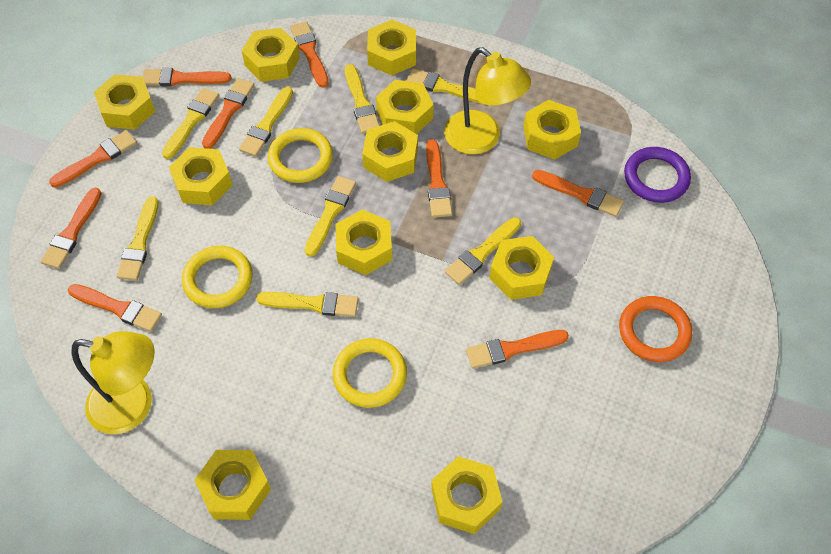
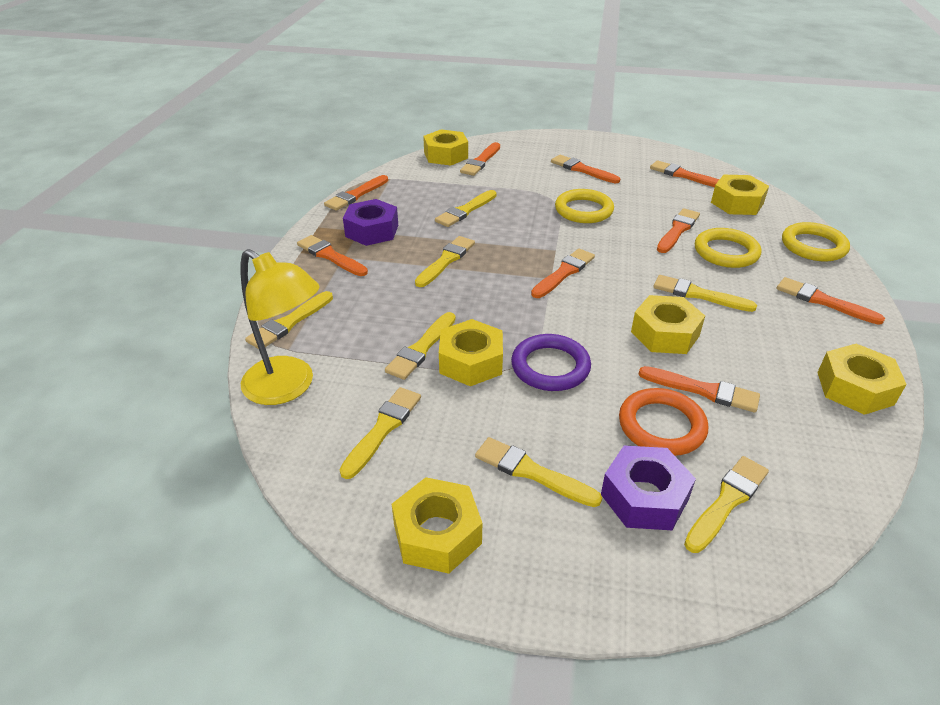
purple nut: 0 -> 2
yellow lamp: 2 -> 1
yellow nut: 11 -> 6

